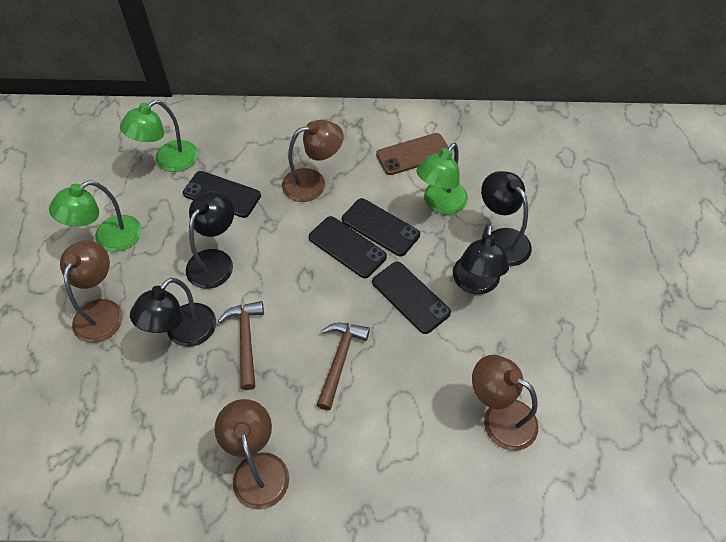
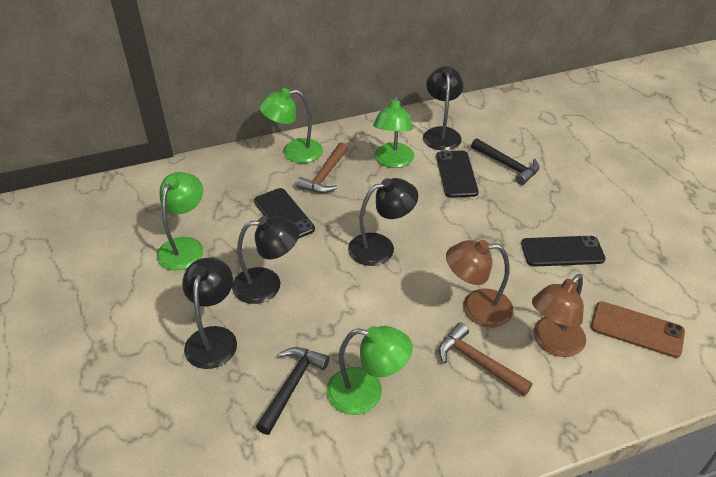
black hammer: 0 -> 2
black phone: 4 -> 3
brown lamp: 4 -> 2
green lamp: 3 -> 4

